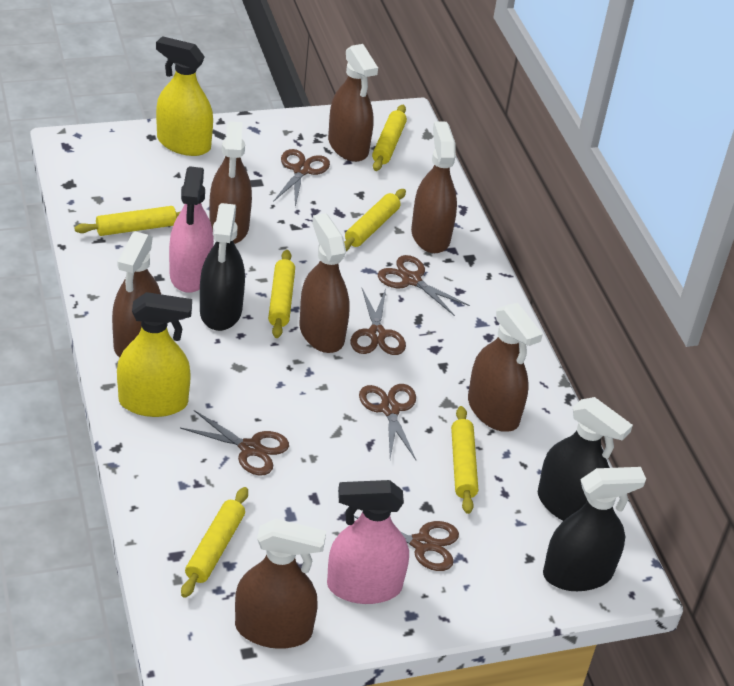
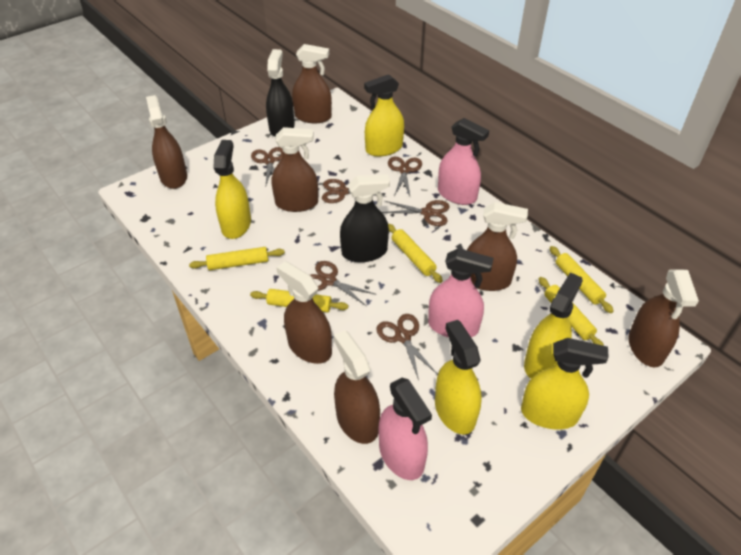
black spray bottle: 3 -> 2
pink spray bottle: 2 -> 3
yellow rolling pin: 6 -> 5
yellow spray bottle: 2 -> 5

